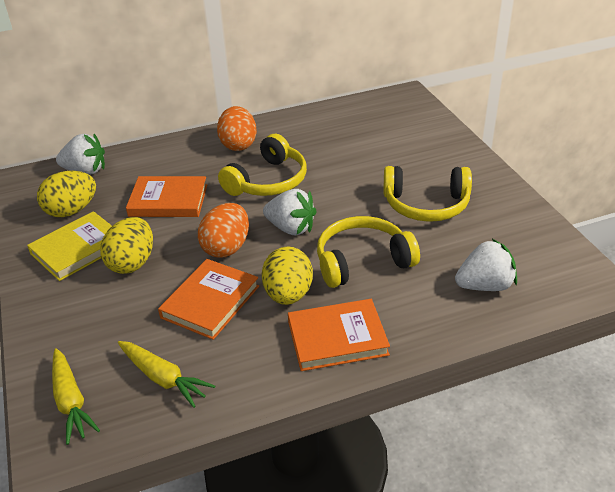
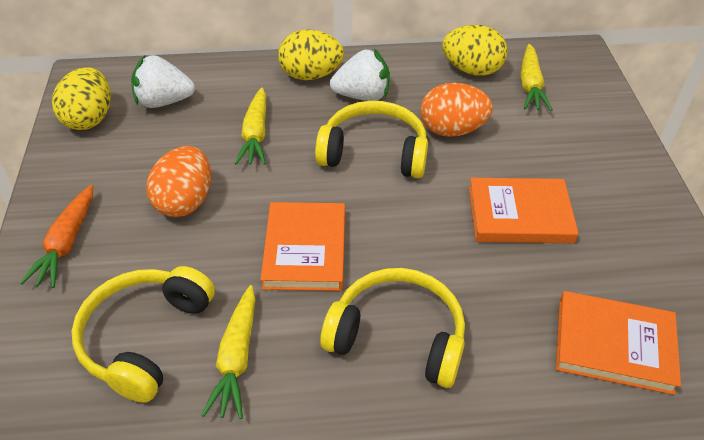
orange carrot: 0 -> 1
white strawberry: 3 -> 2
yellow book: 1 -> 0
yellow carrot: 2 -> 3

